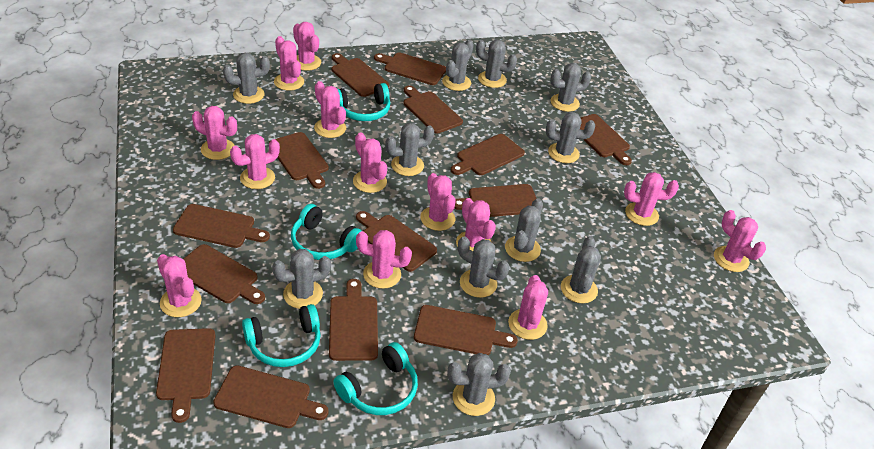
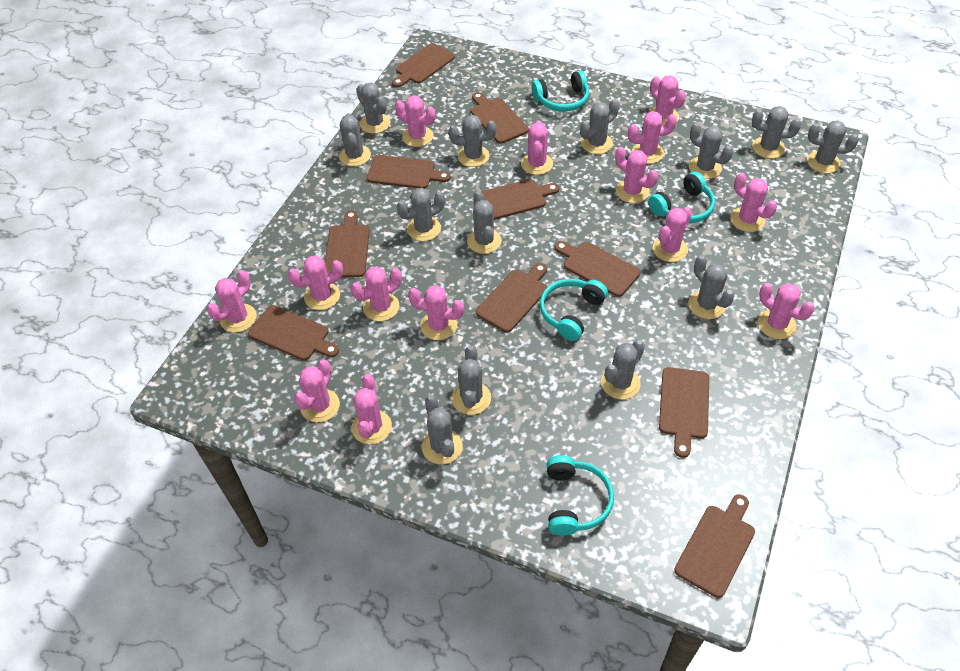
brown cutting board: 14 -> 10
grey cactus: 11 -> 13
pink cactus: 13 -> 14

